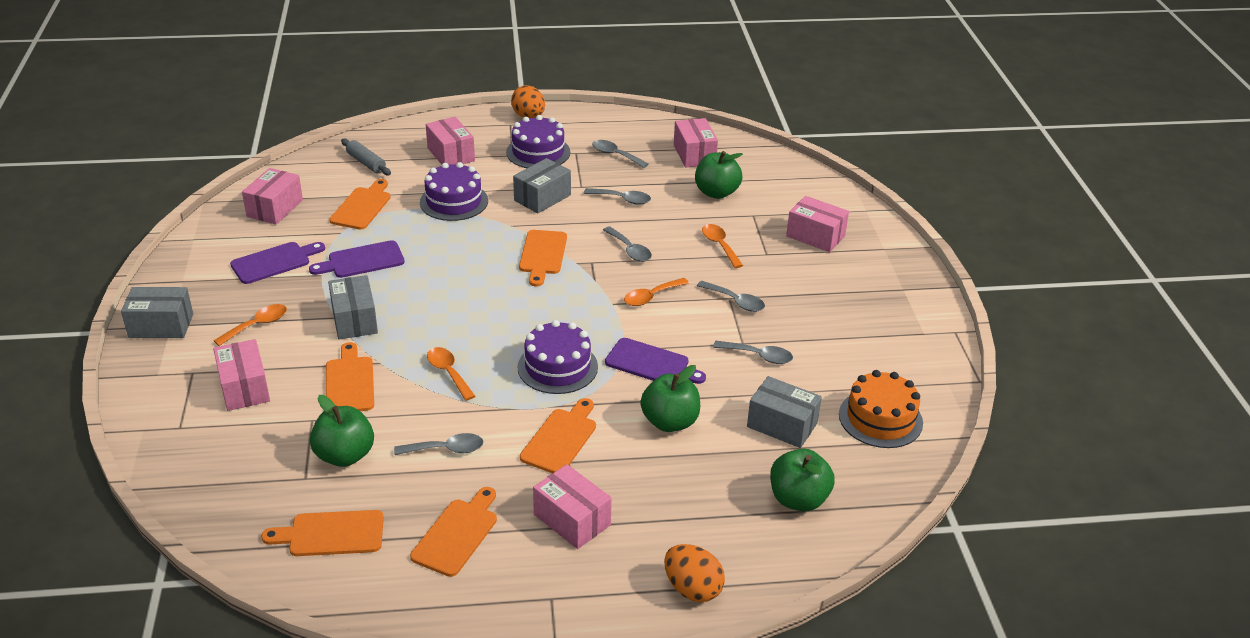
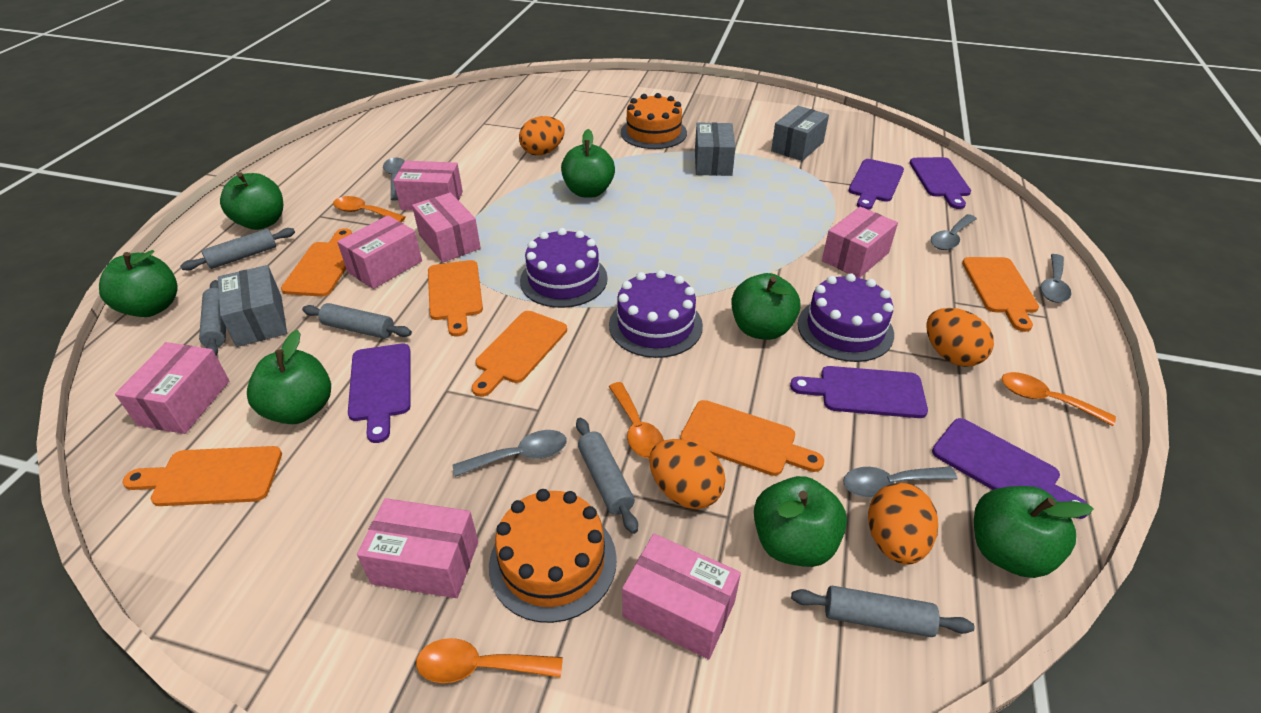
green apple: 4 -> 7
grey box: 4 -> 3
grey rolling pin: 1 -> 5
grey spoon: 6 -> 5
orange cake: 1 -> 2
orange egg: 2 -> 4
pink box: 6 -> 7
purple cutting board: 3 -> 5

